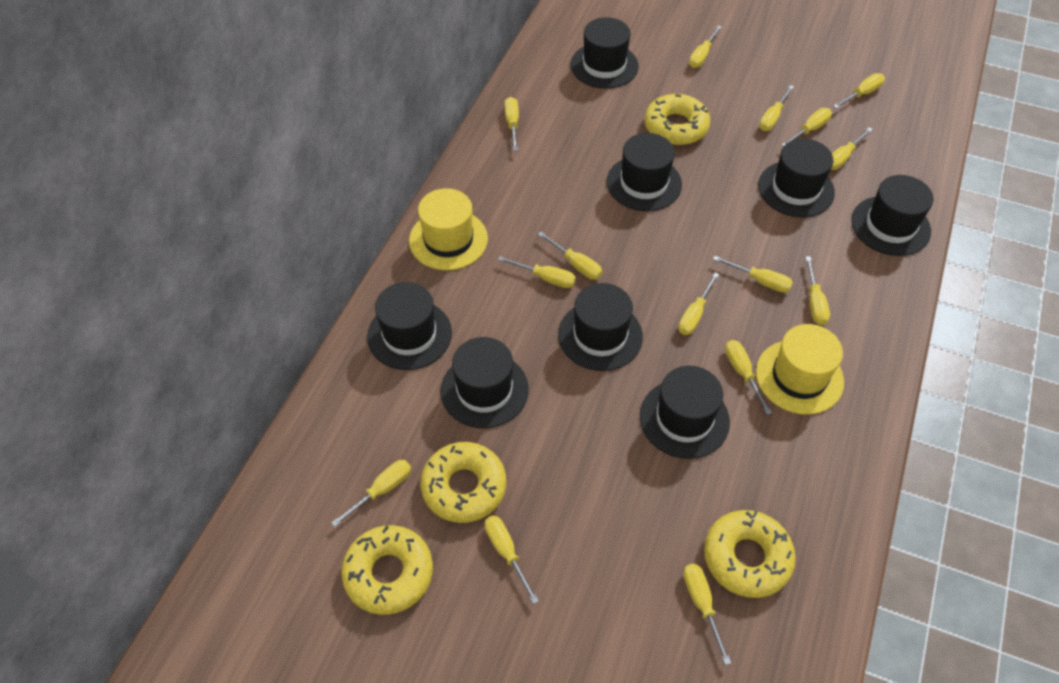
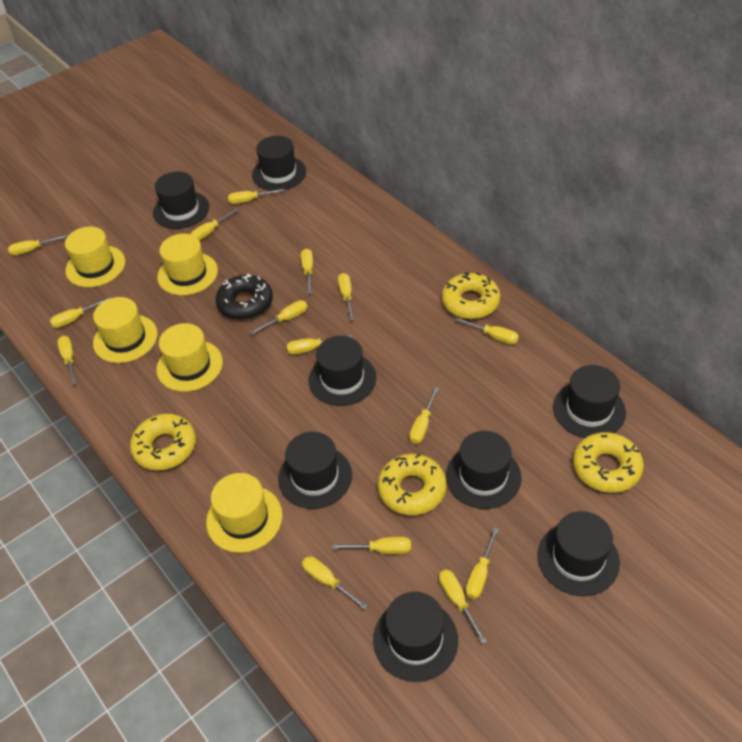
black donut: 0 -> 1
yellow hat: 2 -> 5

